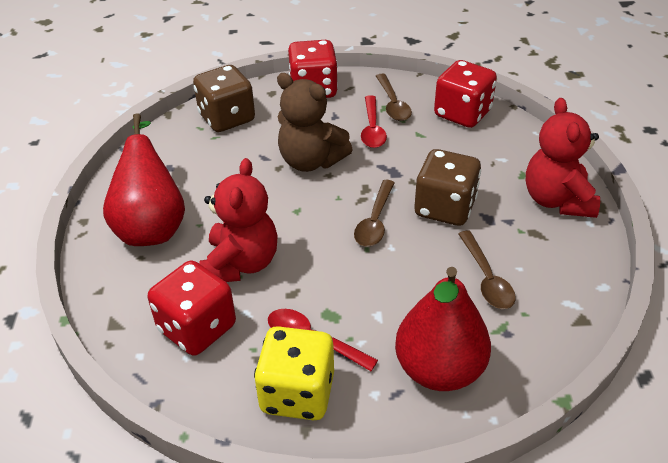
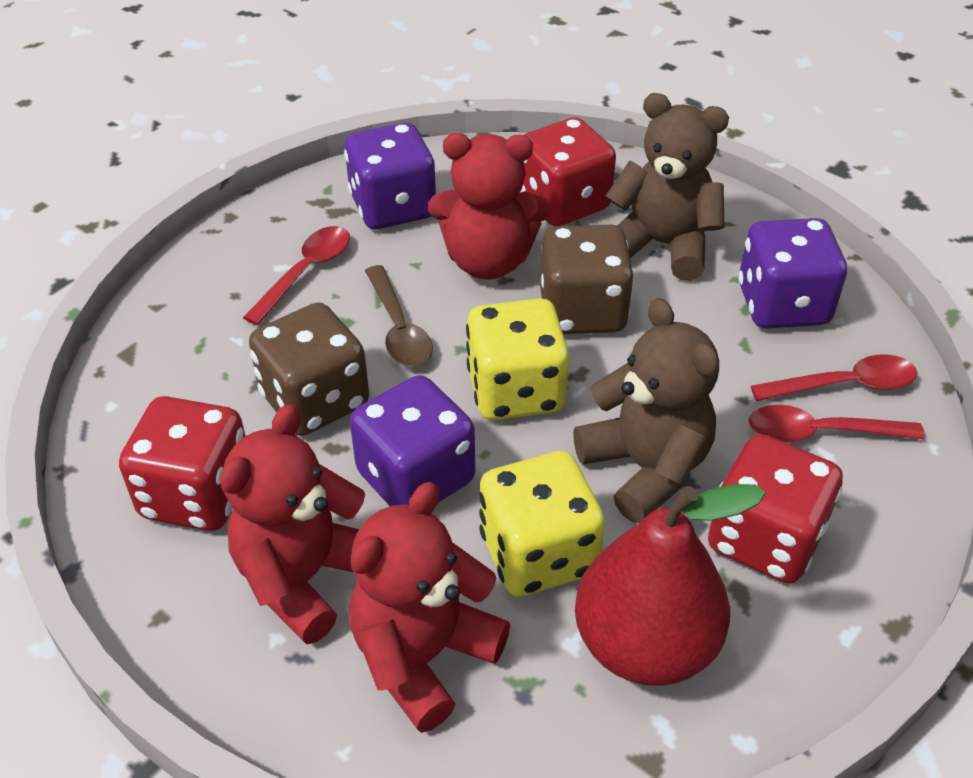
brown spoon: 3 -> 1
brown teddy bear: 1 -> 2
purple dice: 0 -> 3
red pear: 2 -> 1
red spoon: 2 -> 3
red teddy bear: 2 -> 3
yellow dice: 1 -> 2

